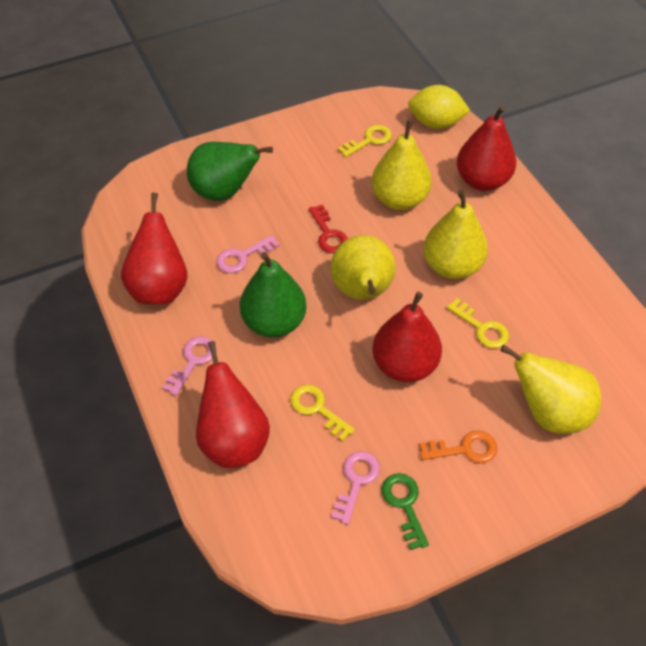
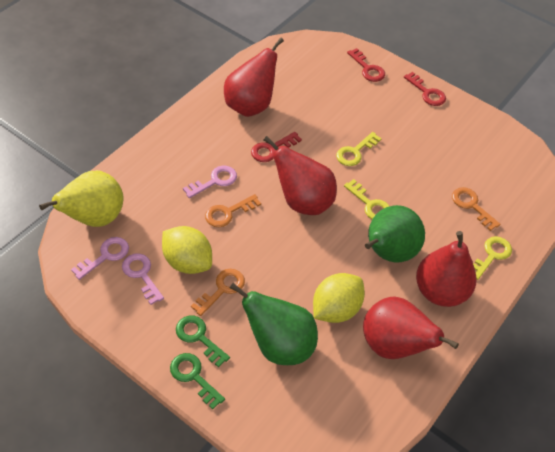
green key: 1 -> 2
orange key: 1 -> 3
red key: 1 -> 3
yellow lemon: 1 -> 2
yellow pear: 4 -> 1

